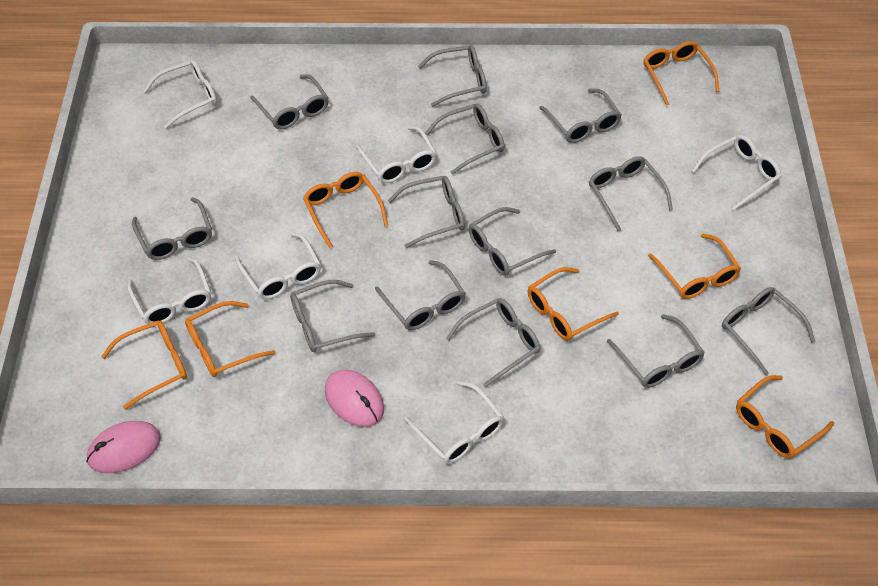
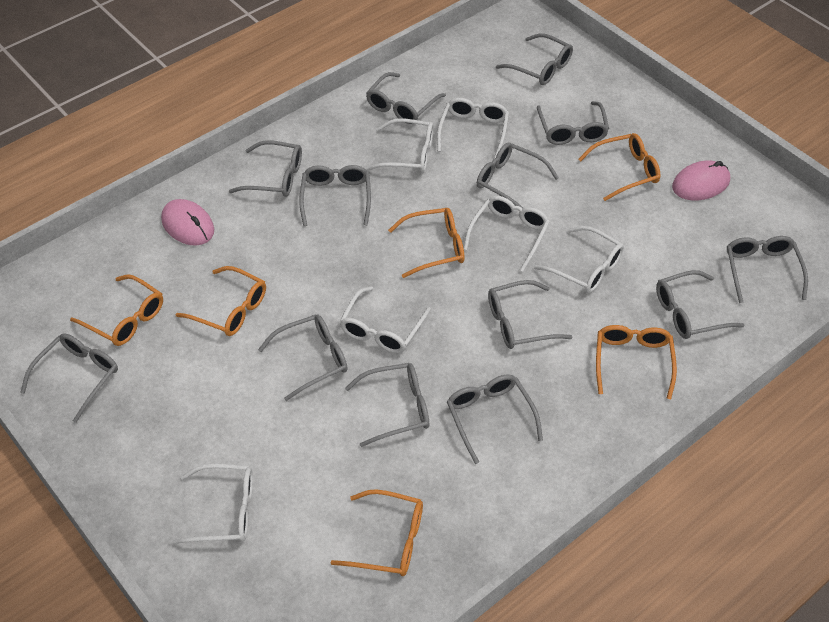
orange glasses: 7 -> 6

